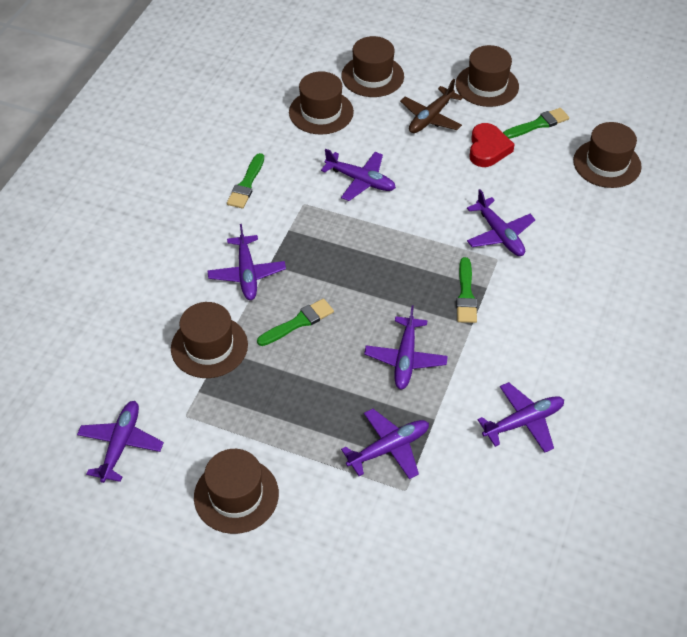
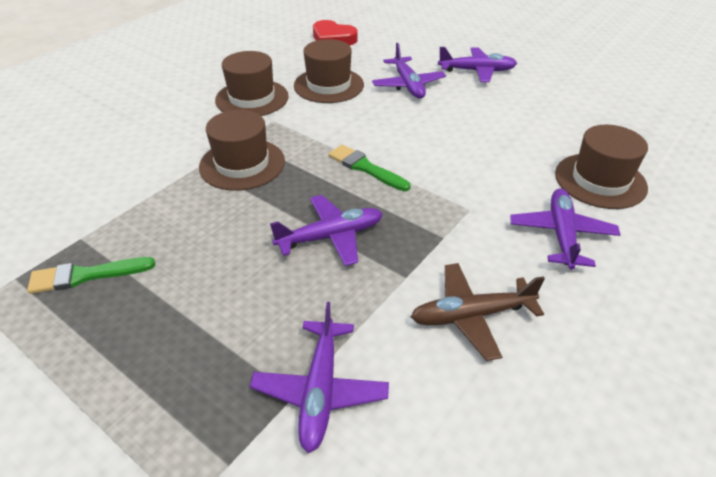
brown hat: 6 -> 4
green brush: 4 -> 2
purple plane: 7 -> 5

